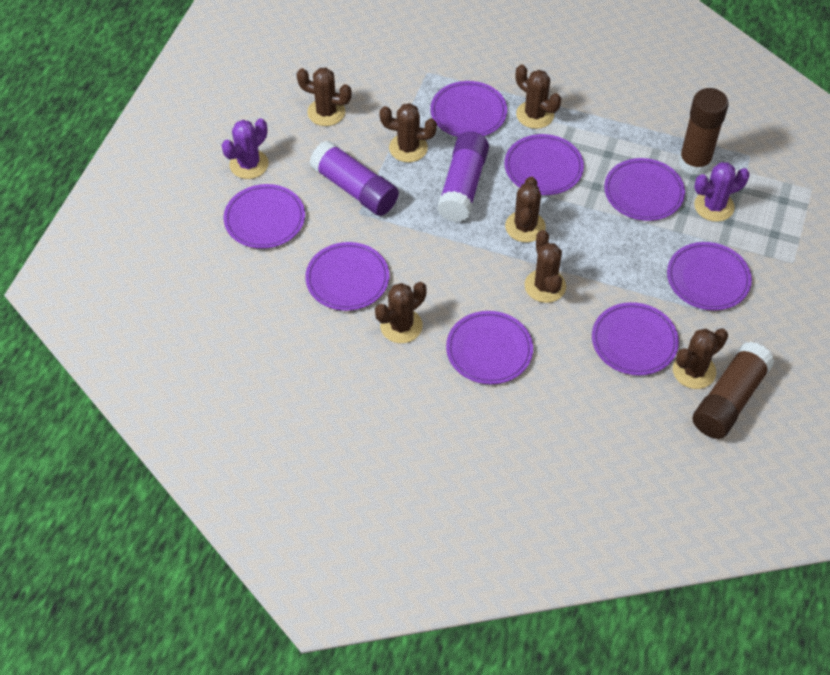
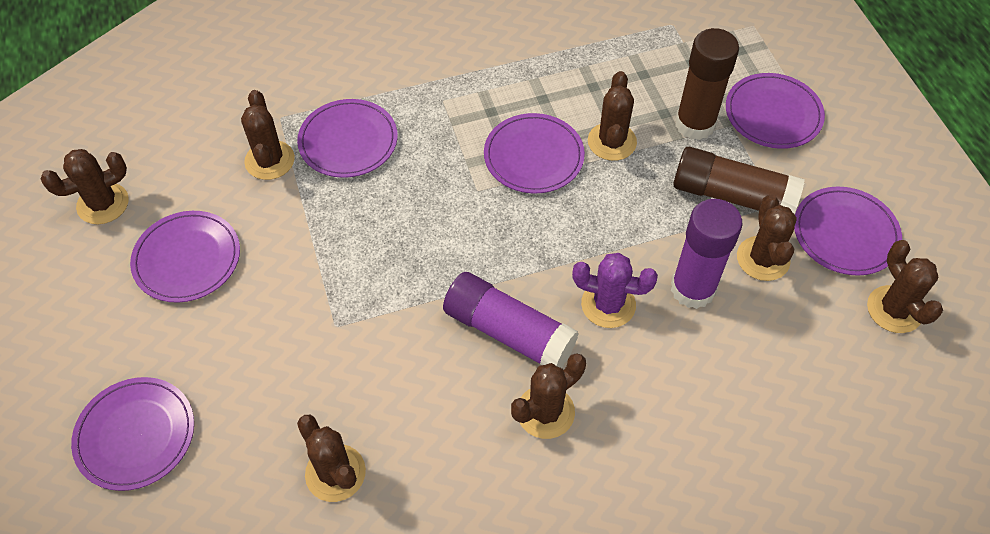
purple cactus: 2 -> 1
purple plate: 8 -> 6

